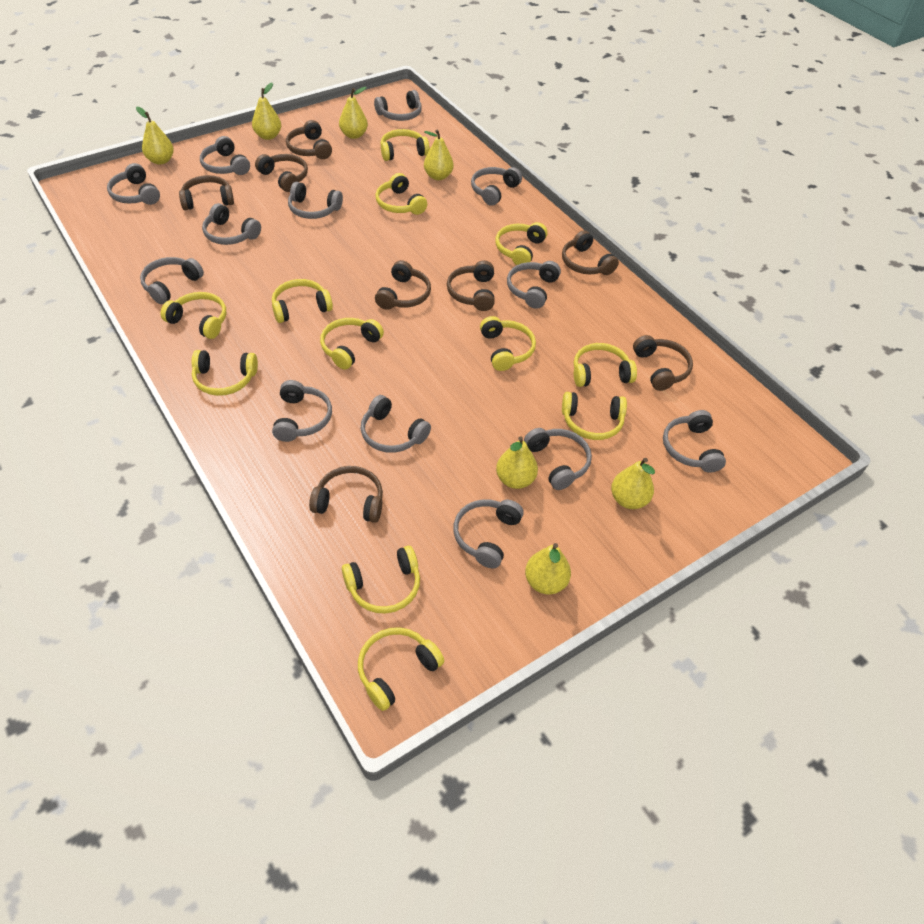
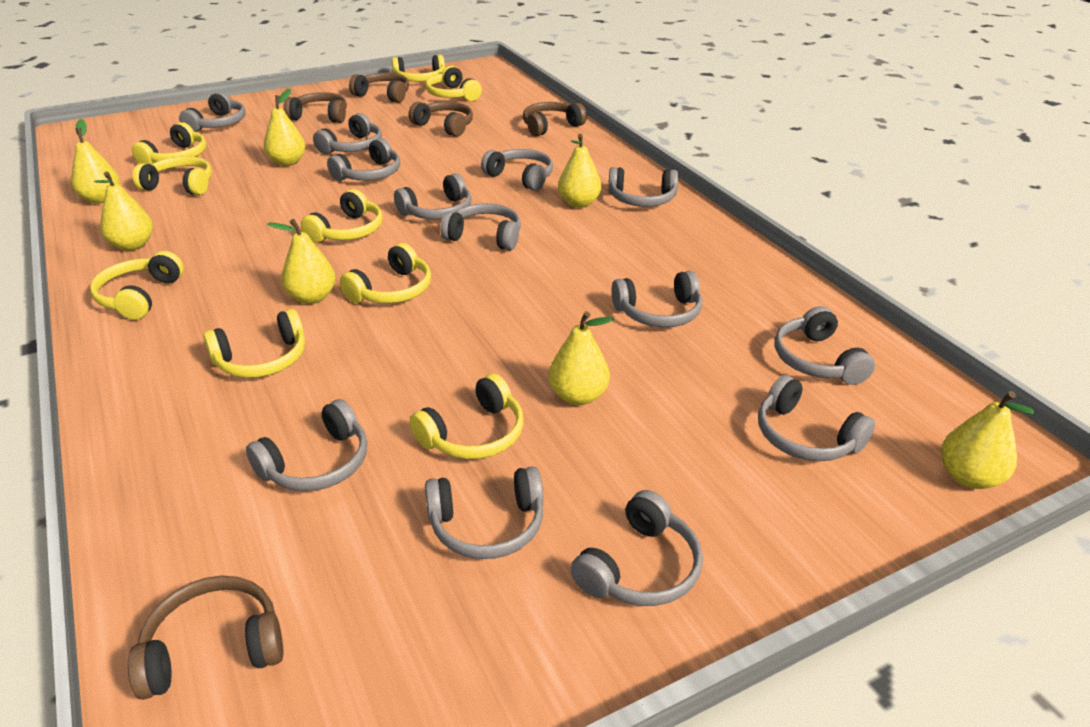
brown headphones: 8 -> 5
yellow headphones: 12 -> 9

